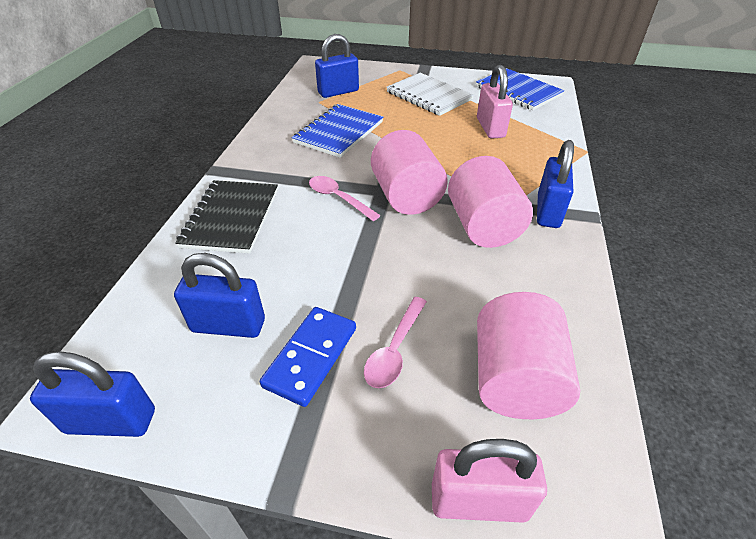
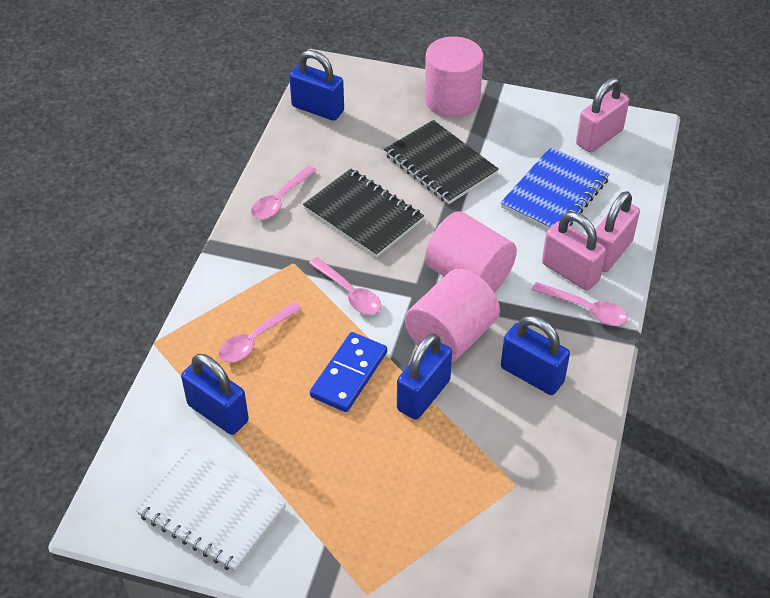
black notebook: 1 -> 2
blue notebook: 2 -> 1
pink padlock: 2 -> 3
pink spoon: 2 -> 4

